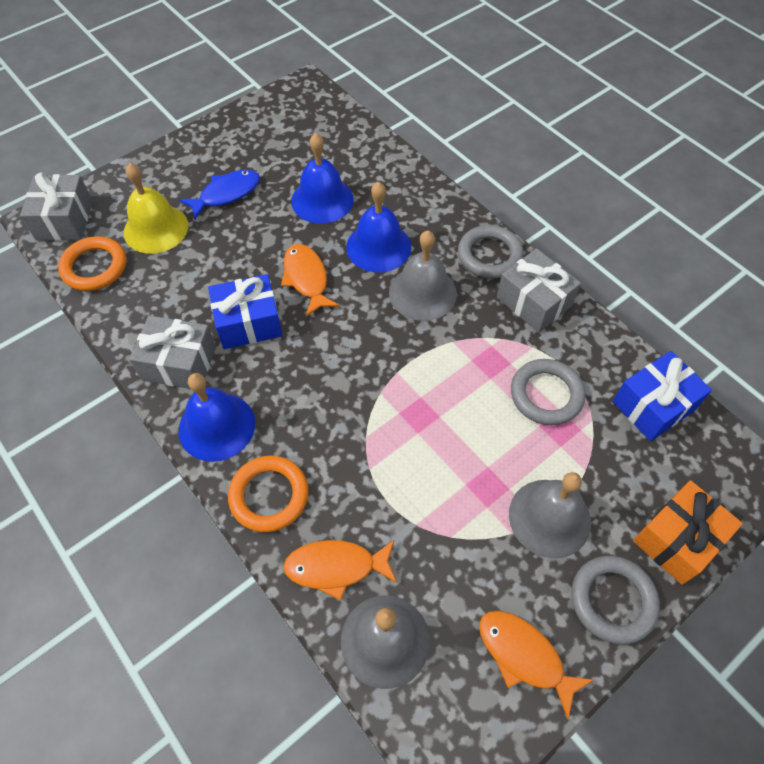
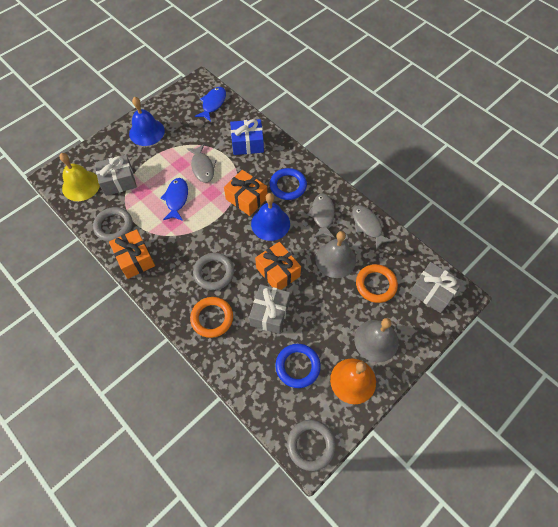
blue bell: 3 -> 2
blue fish: 1 -> 2
blue gift: 2 -> 1
blue ring: 0 -> 2
grey bell: 3 -> 2
grey fish: 0 -> 3
orange bell: 0 -> 1
orange fish: 3 -> 0
orange gift: 1 -> 3

